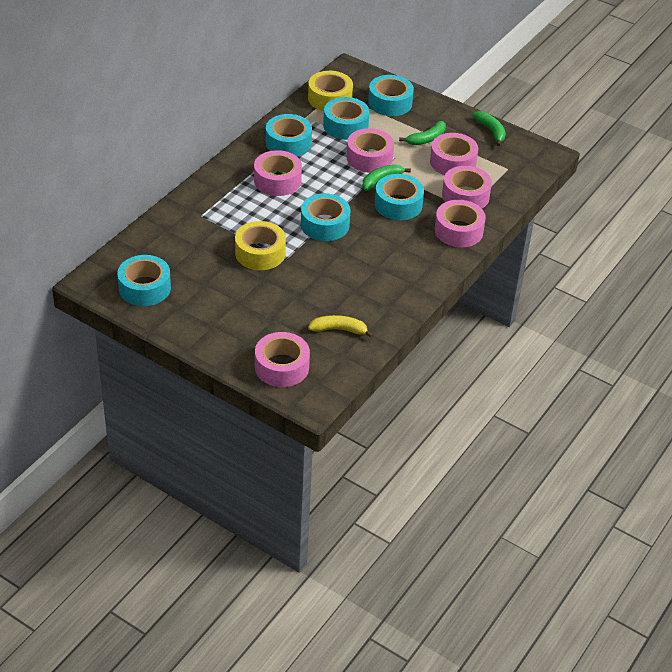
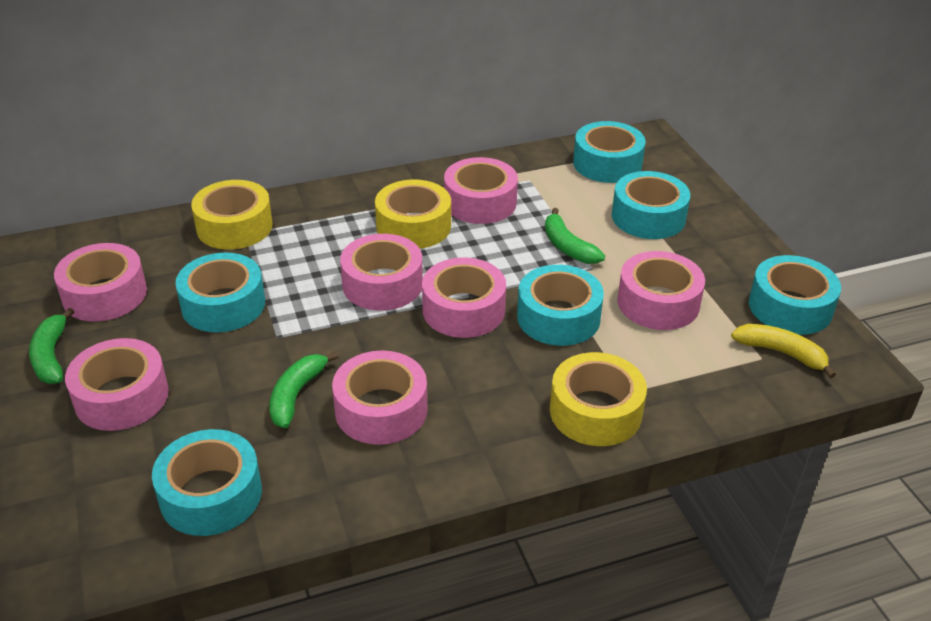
pink tape: 6 -> 7
yellow tape: 2 -> 3

